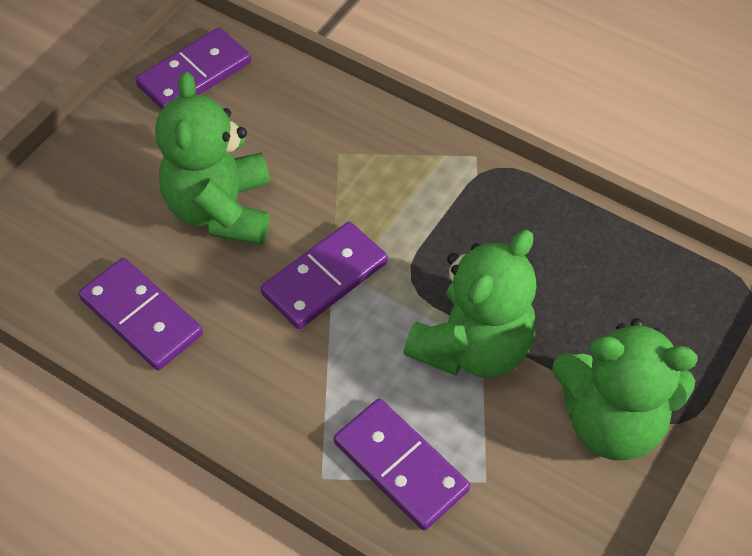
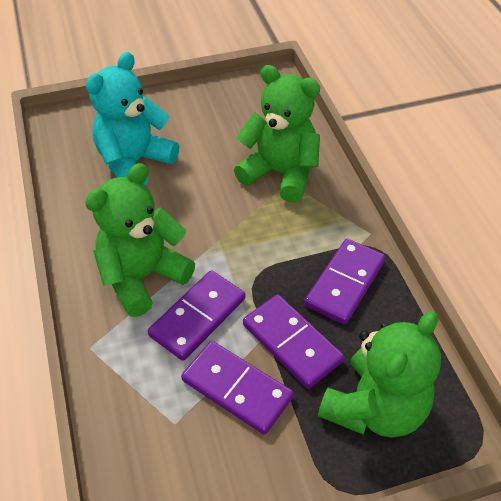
turquoise teddy bear: 0 -> 1

